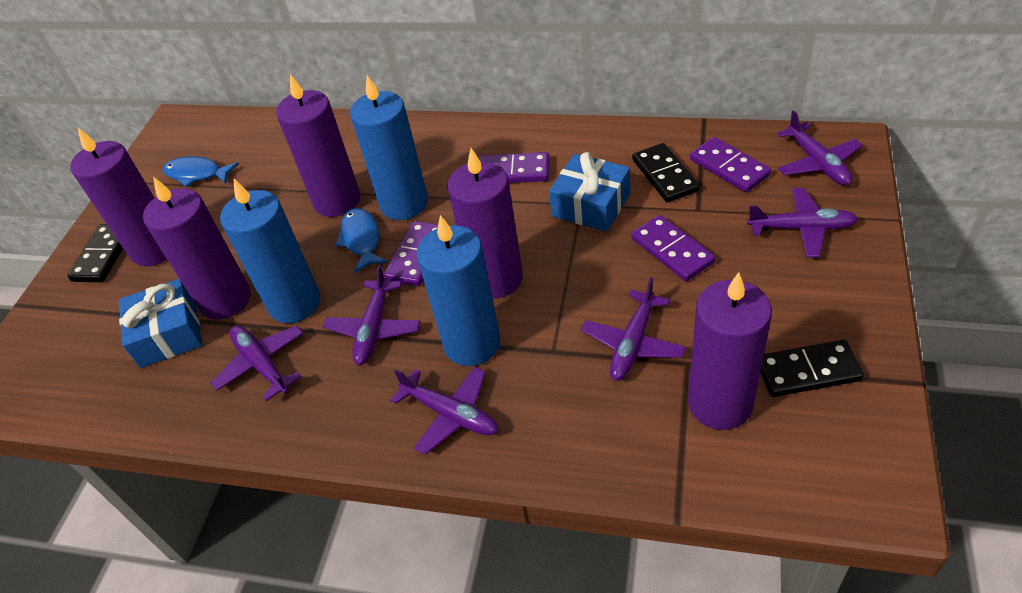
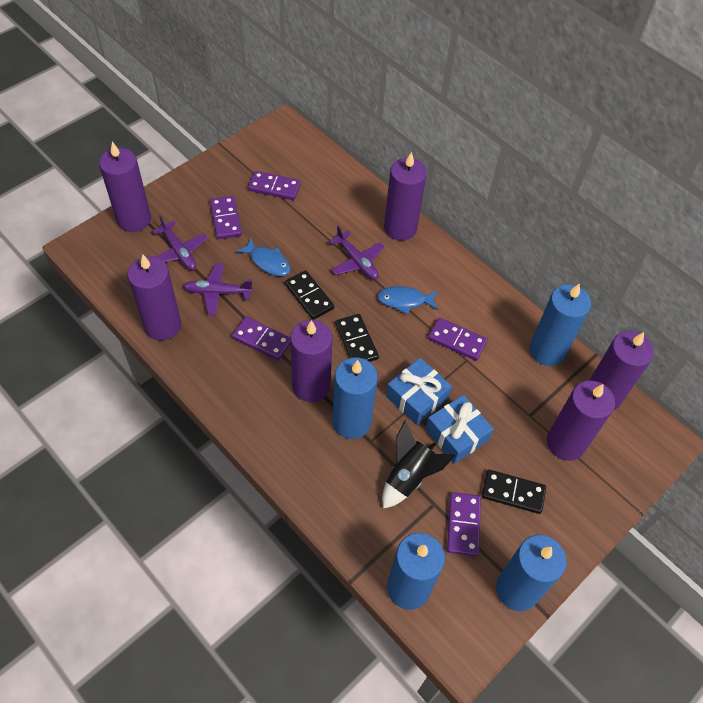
black rocket: 0 -> 1
blue candle: 3 -> 4
purple candle: 5 -> 6
purple domino: 4 -> 5
purple plane: 6 -> 3

